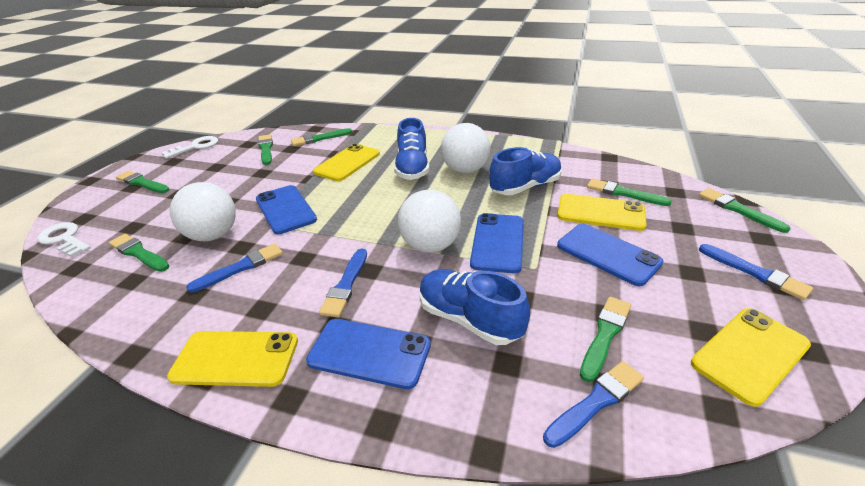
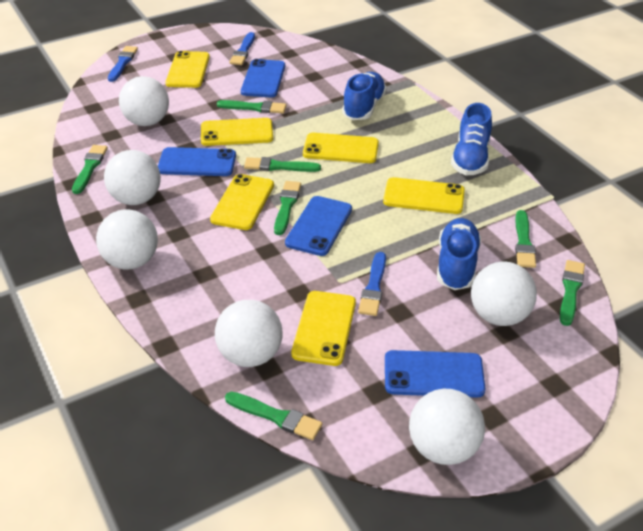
blue brush: 4 -> 3
white ball: 3 -> 6
white key: 2 -> 0
yellow phone: 4 -> 6

